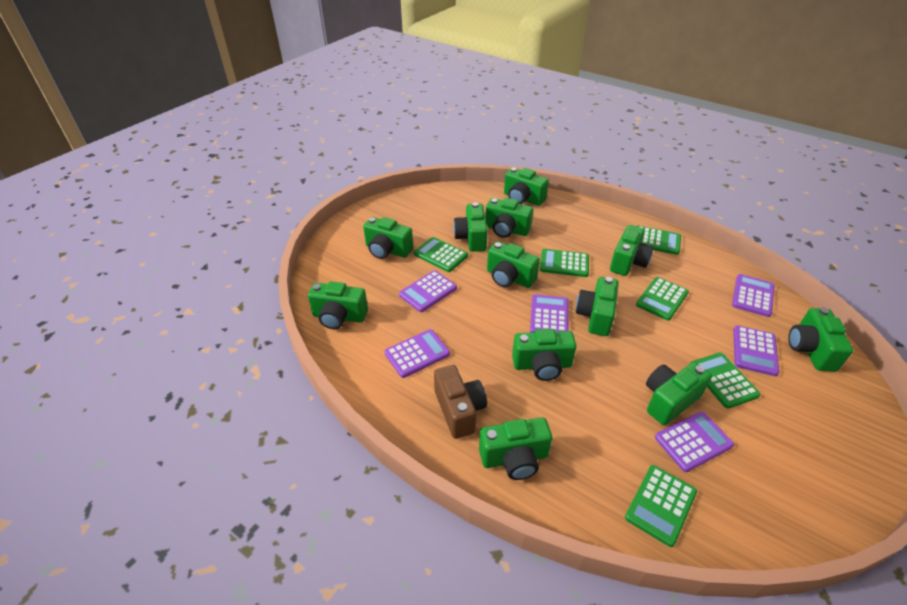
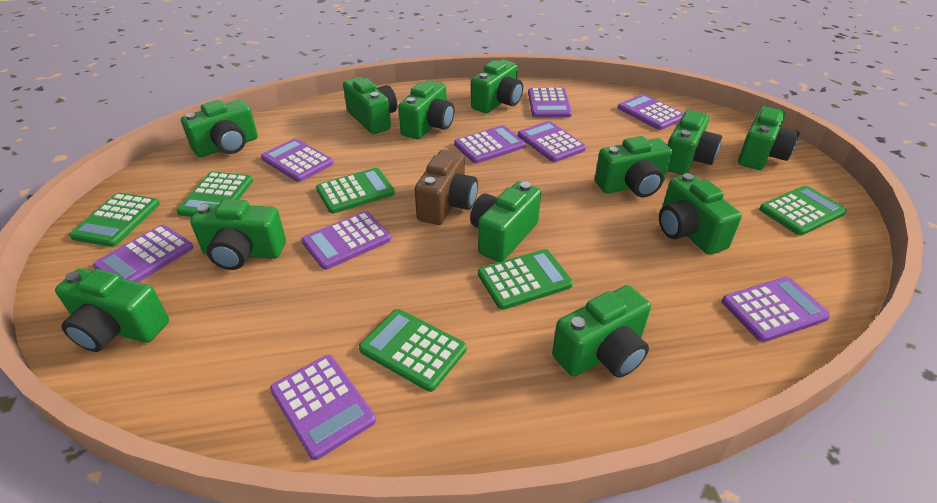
purple calculator: 6 -> 9

